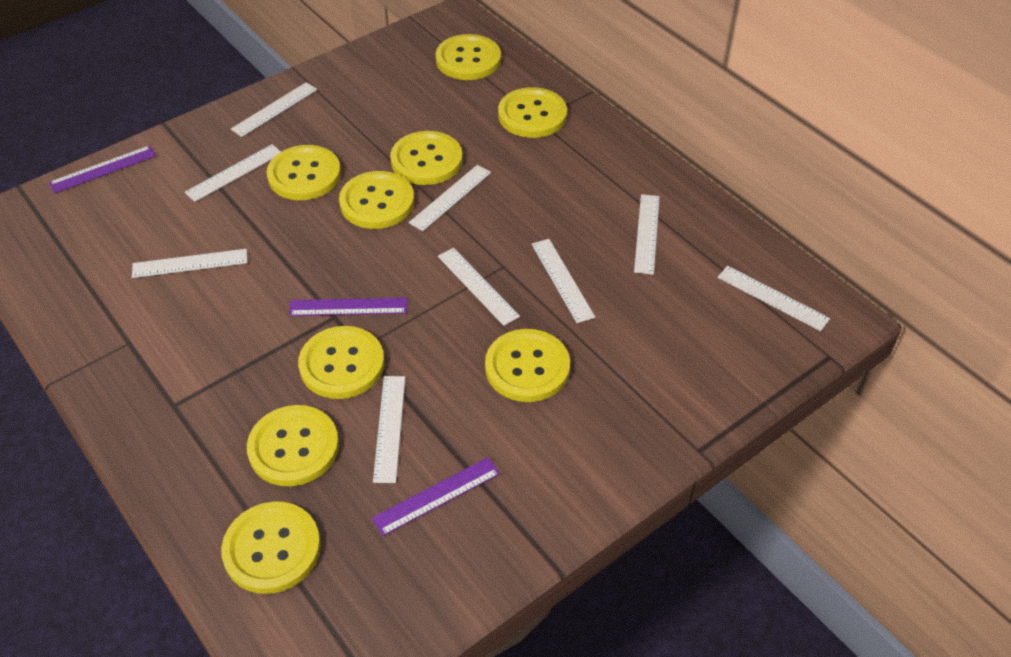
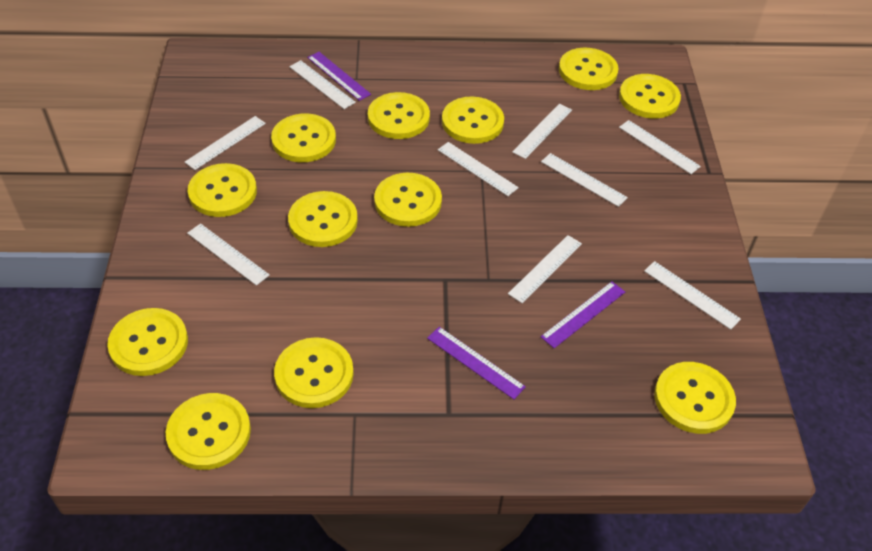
yellow button: 9 -> 12

